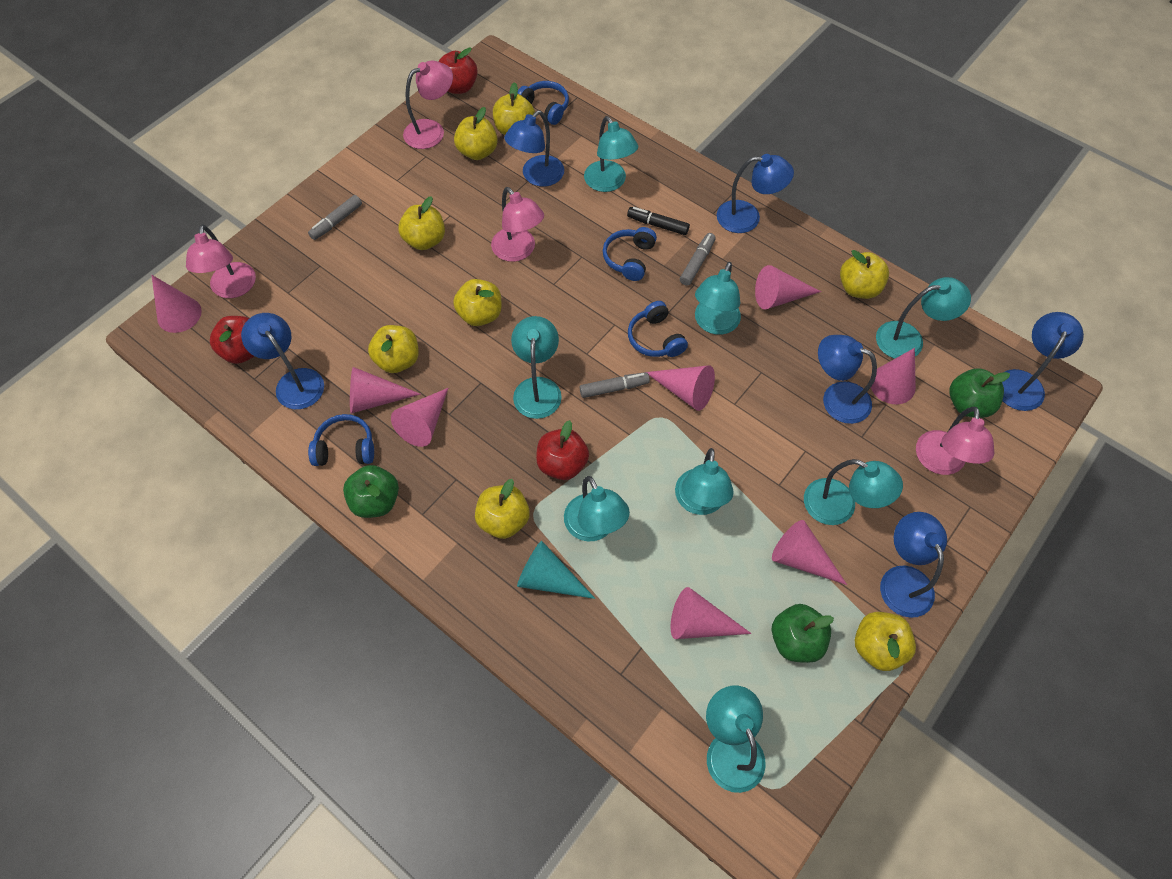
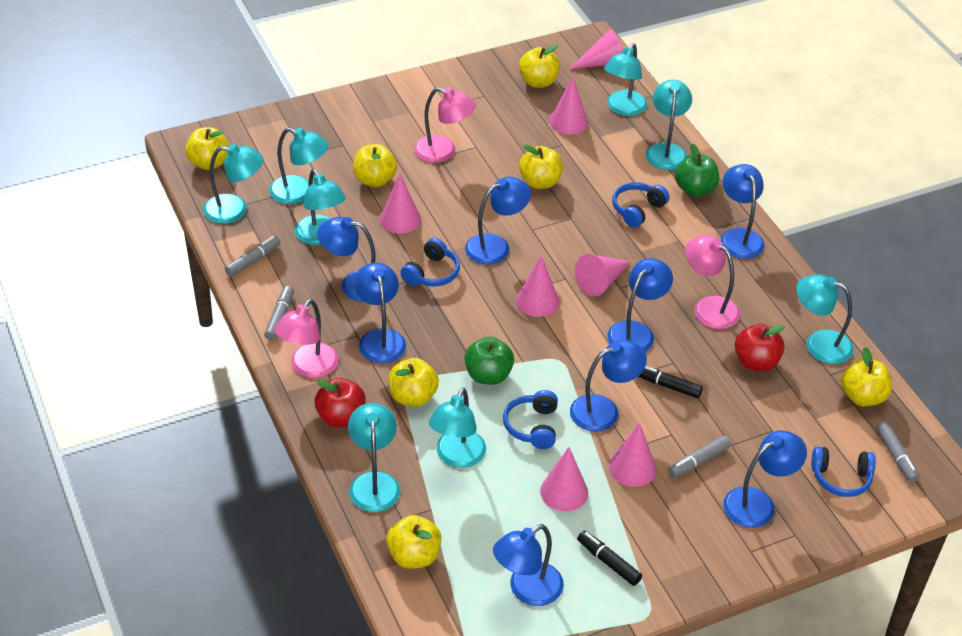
black marker: 1 -> 2
blue lamp: 6 -> 8
green apple: 3 -> 2
grey marker: 3 -> 4
pink cone: 8 -> 7
pink lamp: 4 -> 3
red apple: 3 -> 2
turquoise cone: 1 -> 0
yellow apple: 8 -> 7

